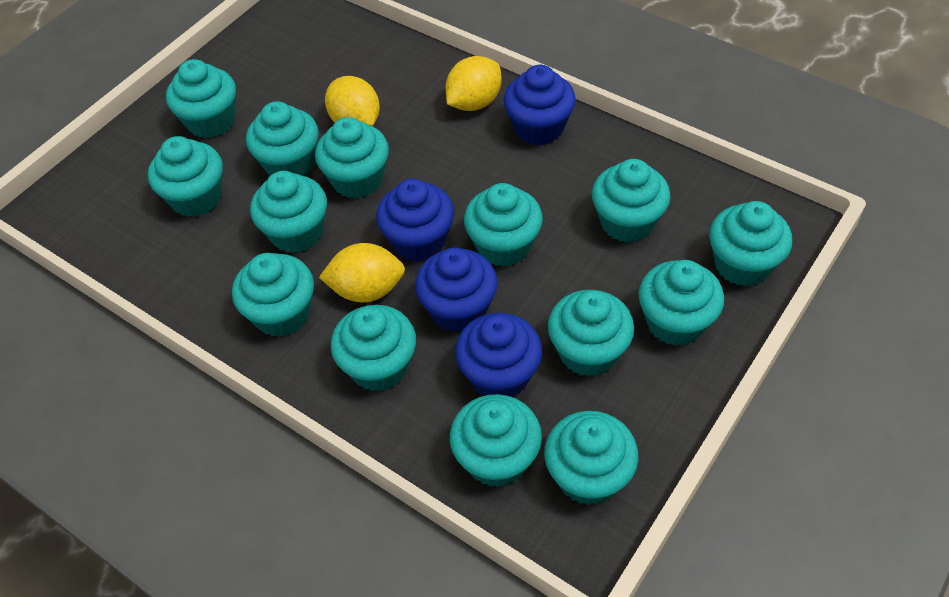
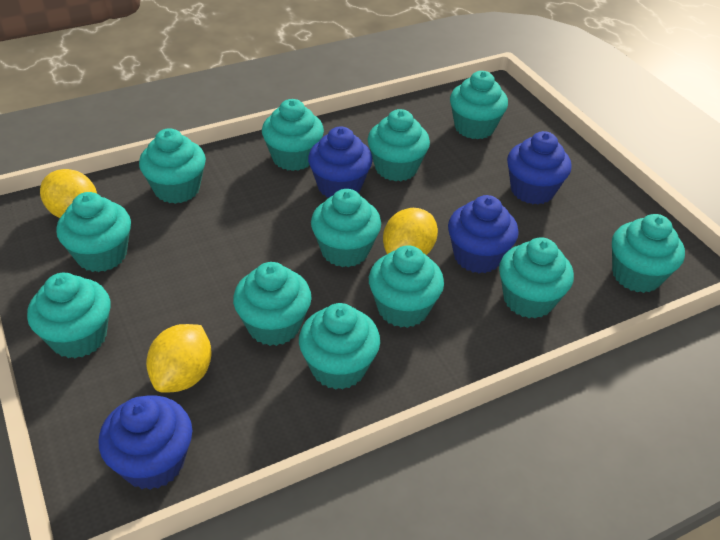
turquoise cupcake: 14 -> 12

